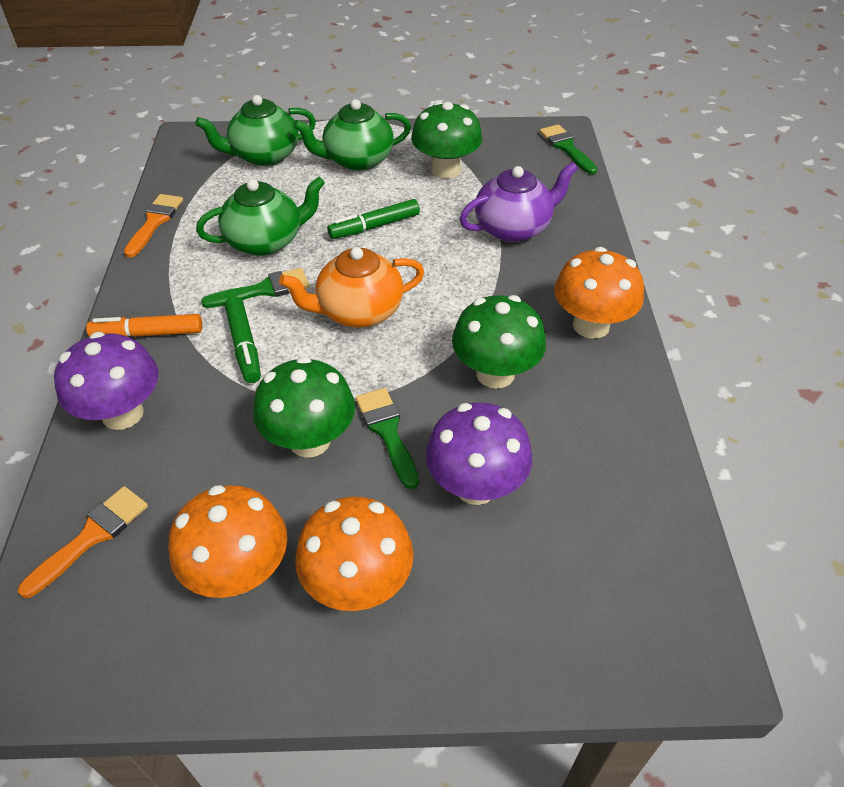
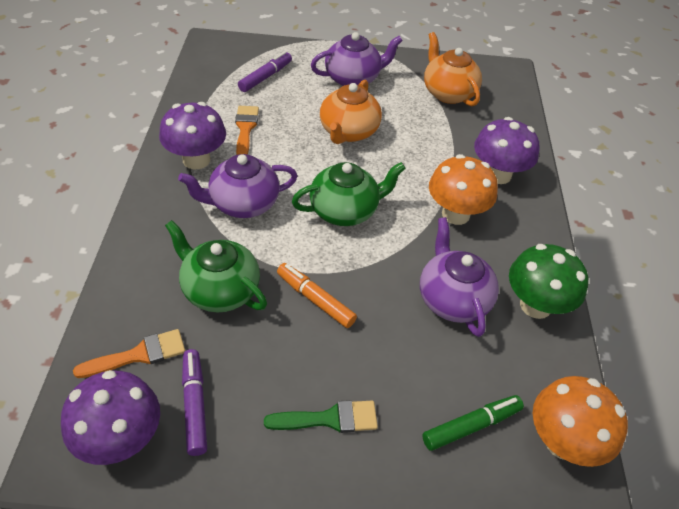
green brush: 3 -> 1
green marker: 2 -> 1
green mushroom: 3 -> 1
green teapot: 3 -> 2
orange mushroom: 3 -> 2
orange teapot: 1 -> 2
purple marker: 0 -> 2
purple mushroom: 2 -> 3
purple teapot: 1 -> 3

